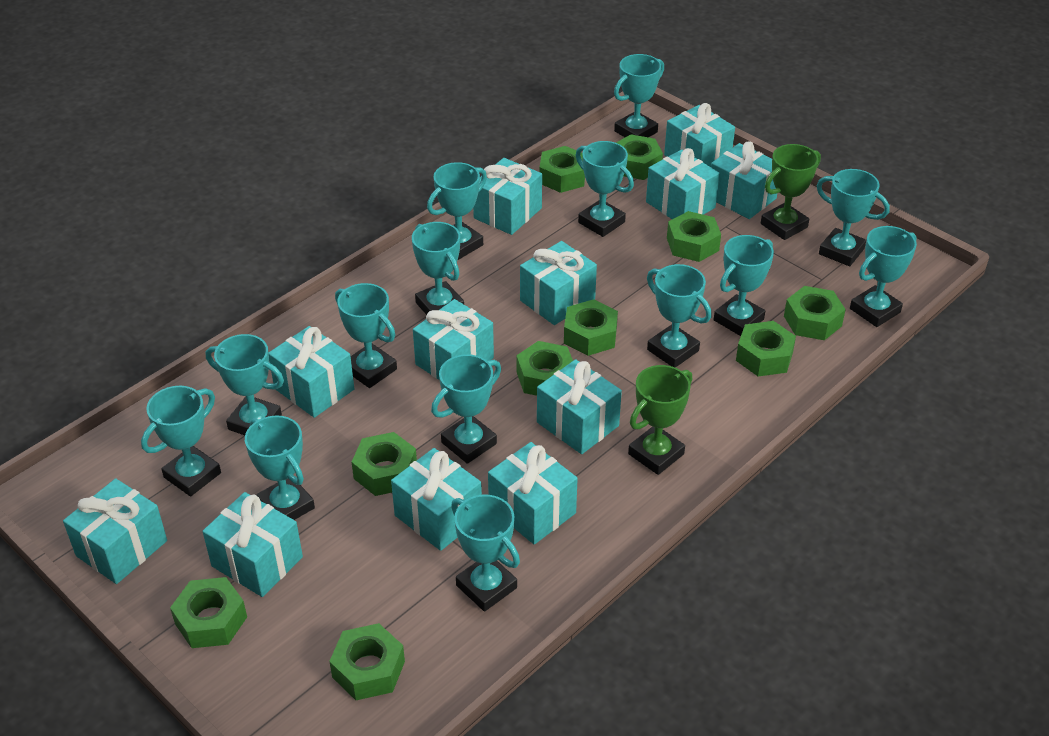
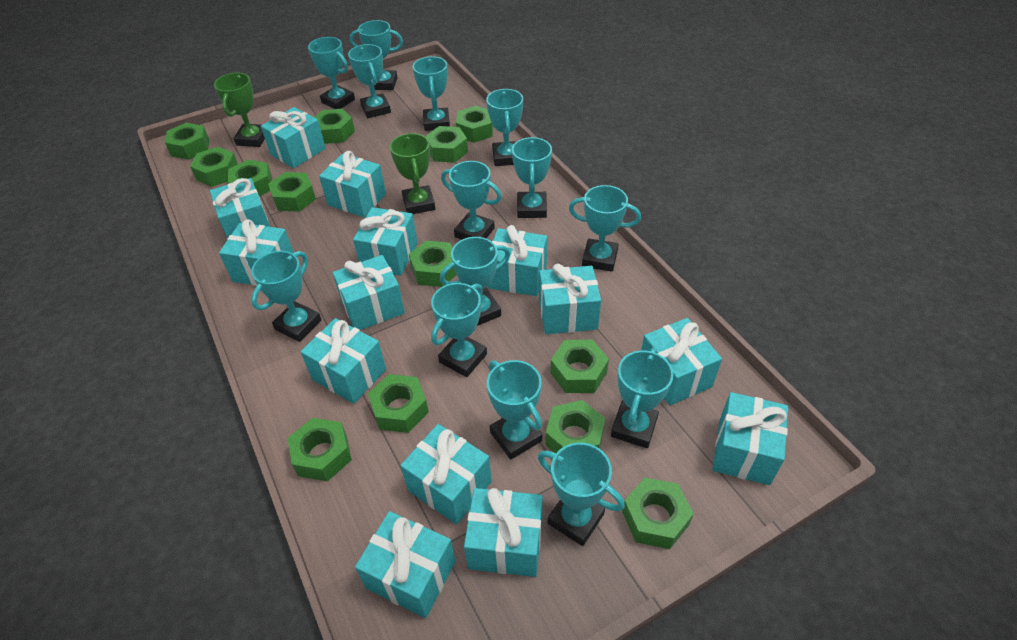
green nut: 10 -> 13
turquoise gift: 12 -> 14

